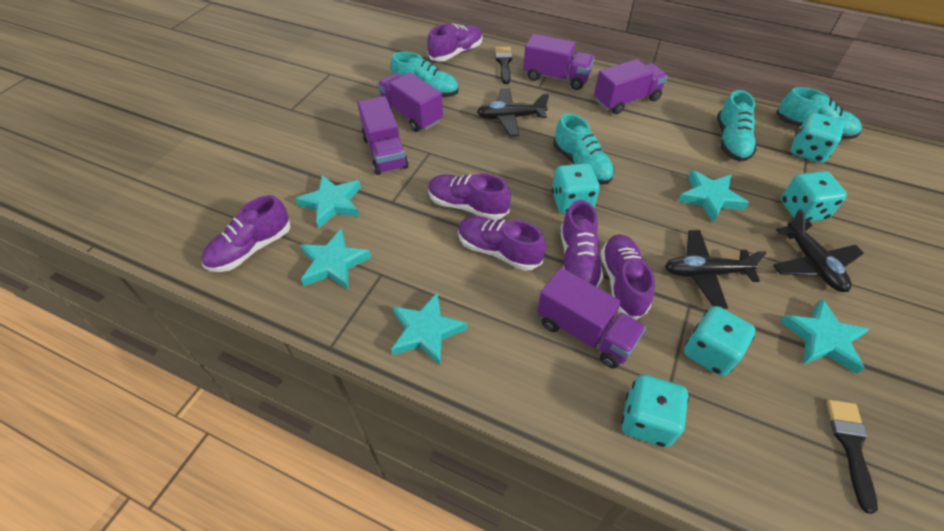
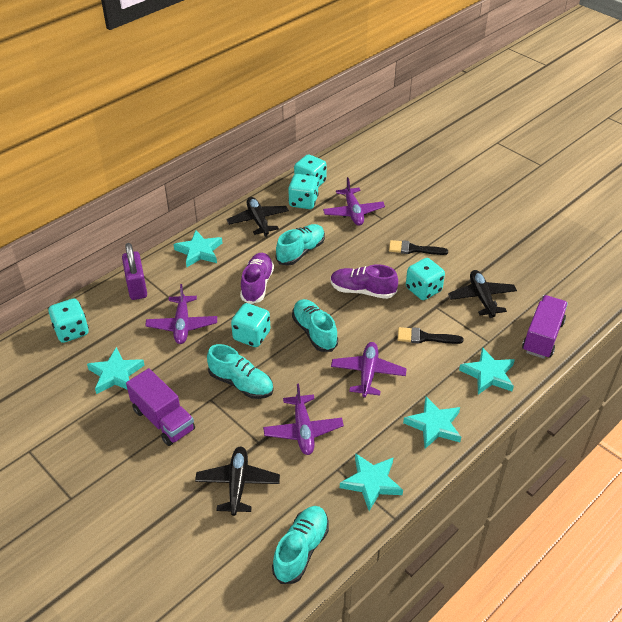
purple padlock: 0 -> 1
purple plane: 0 -> 4
purple shoe: 6 -> 2
purple truck: 5 -> 2

